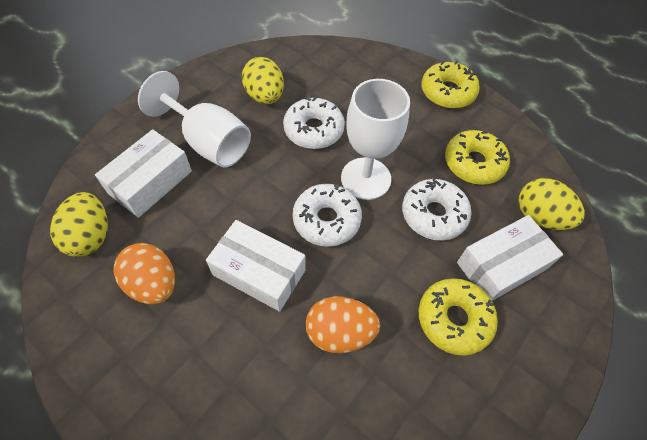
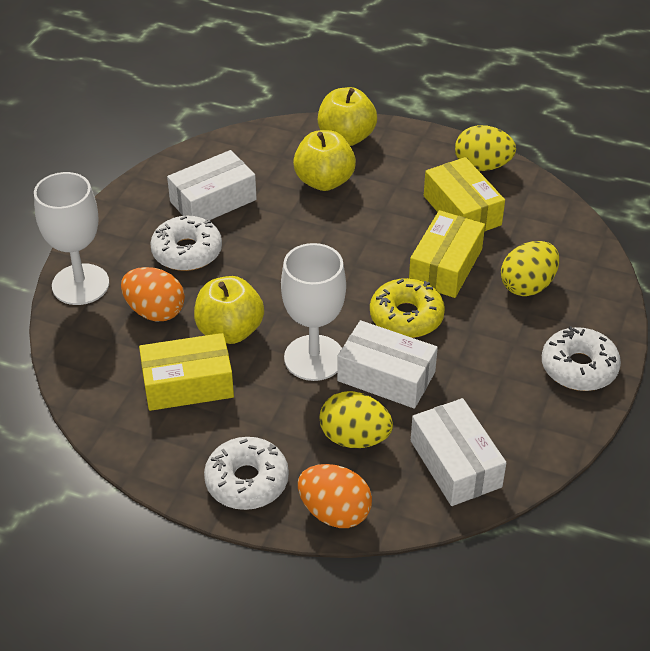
yellow apple: 0 -> 3
yellow box: 0 -> 3
yellow donut: 3 -> 1

